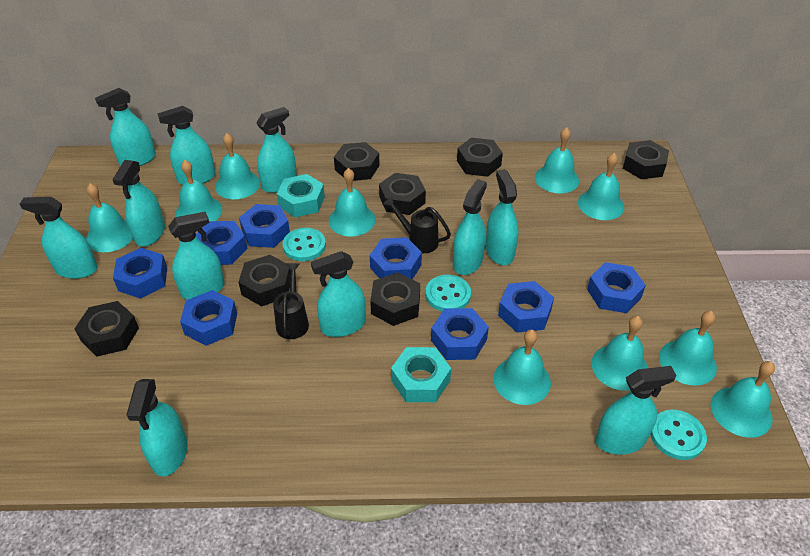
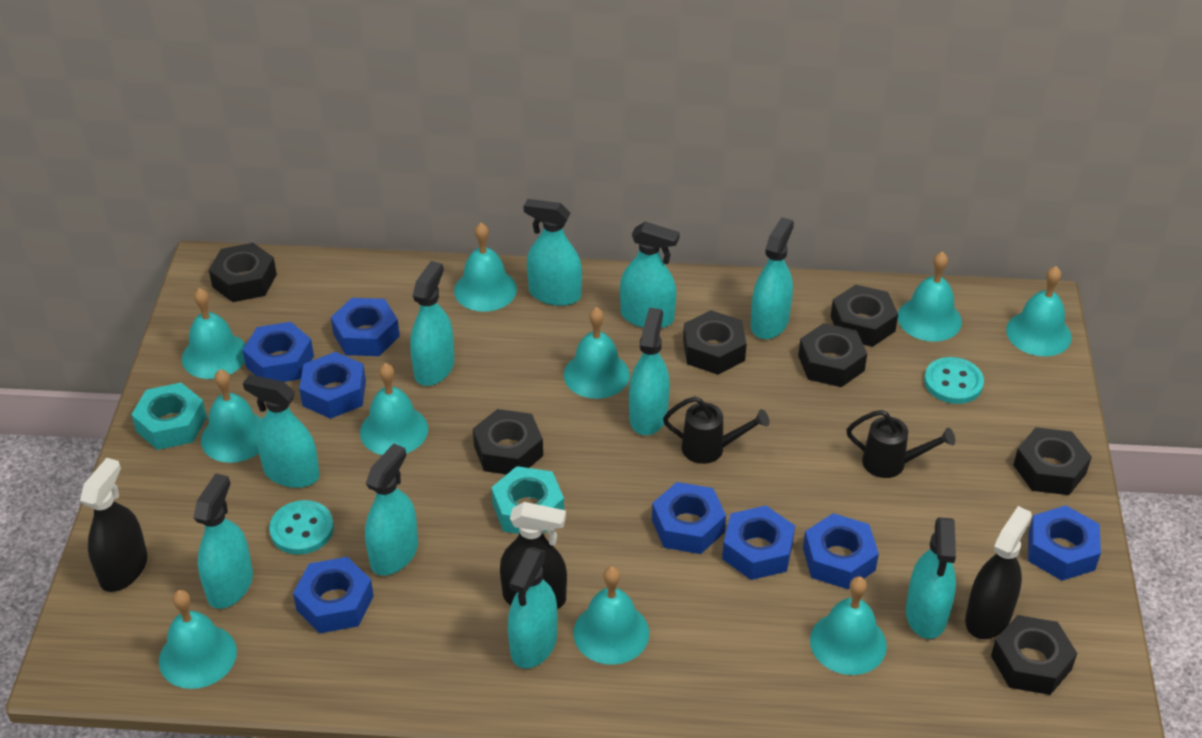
black spray bottle: 0 -> 3
turquoise button: 3 -> 2
turquoise spray bottle: 11 -> 10

